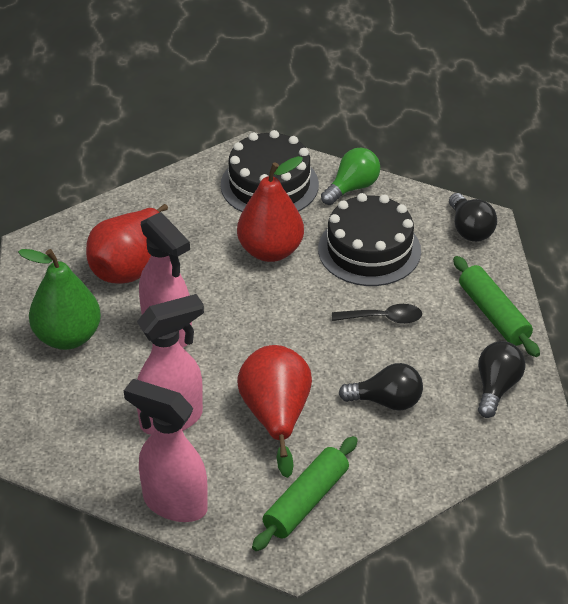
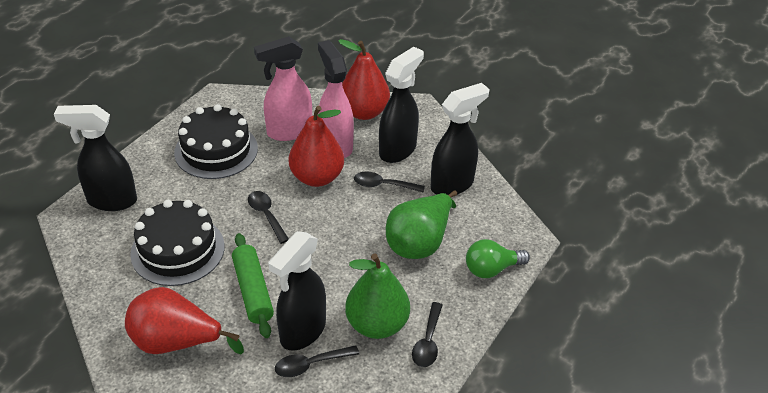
black light bulb: 3 -> 0
black spoon: 1 -> 4
black spray bottle: 0 -> 4
green pear: 1 -> 2
green rolling pin: 2 -> 1
pink spray bottle: 3 -> 2

